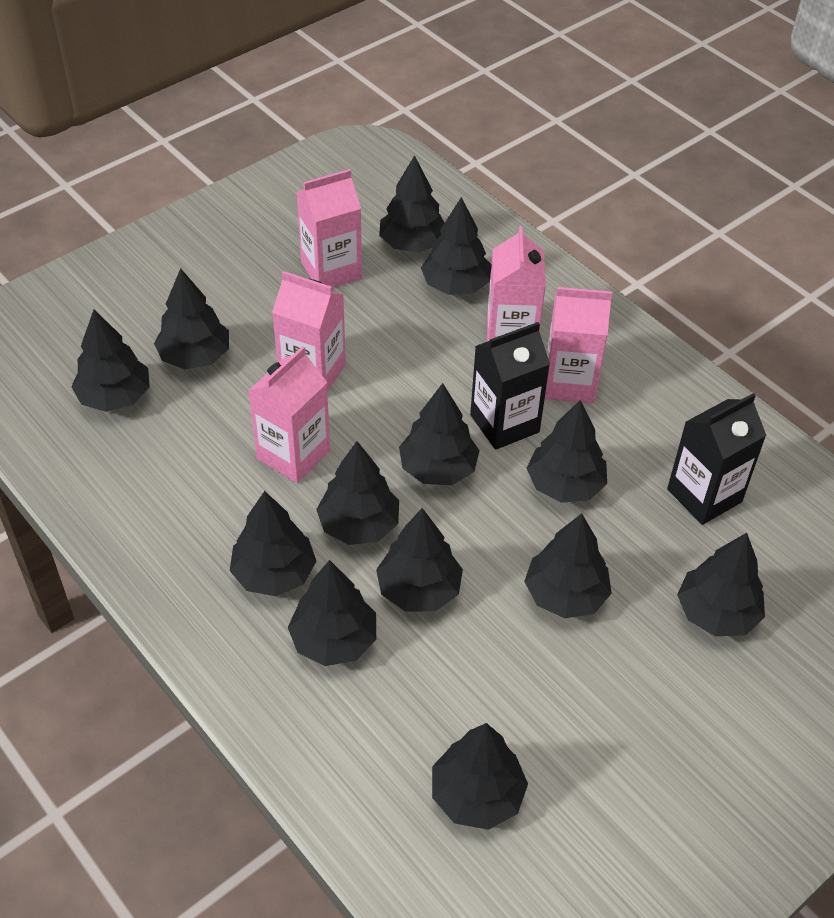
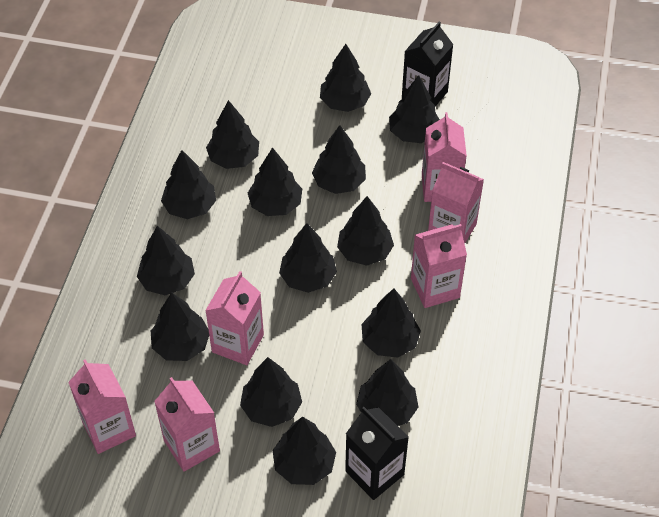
black tree: 13 -> 14
pink carton: 5 -> 6

